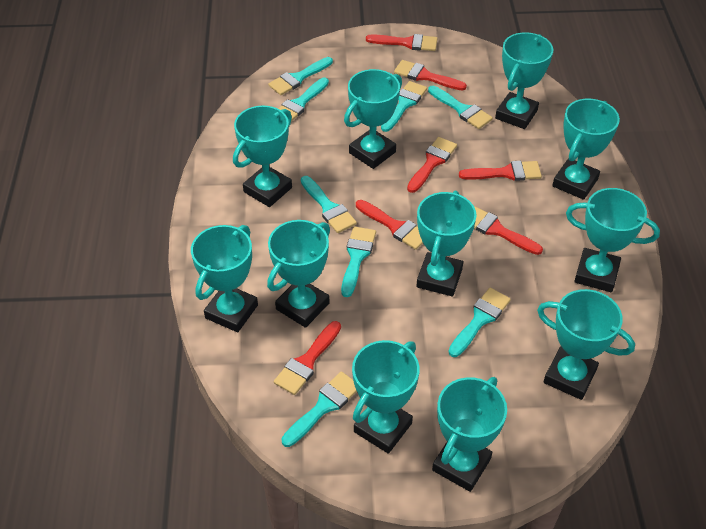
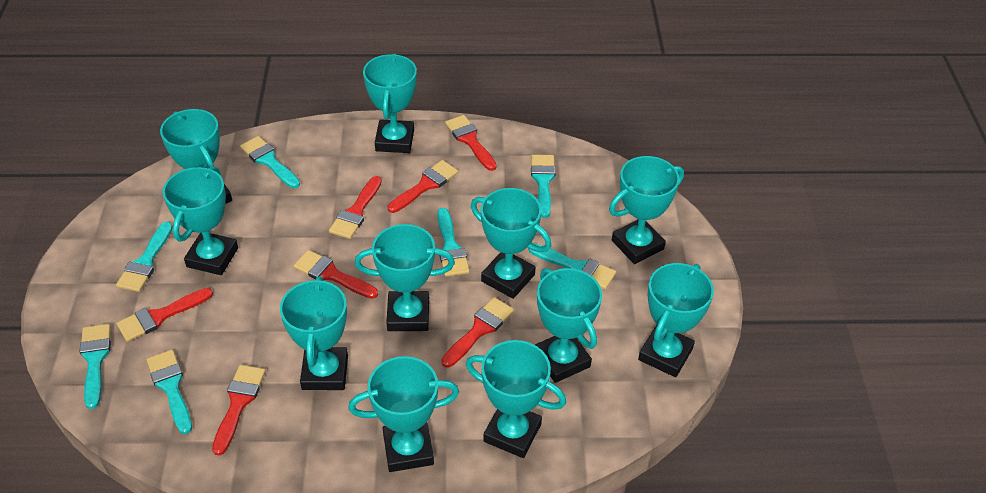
turquoise brush: 8 -> 7

